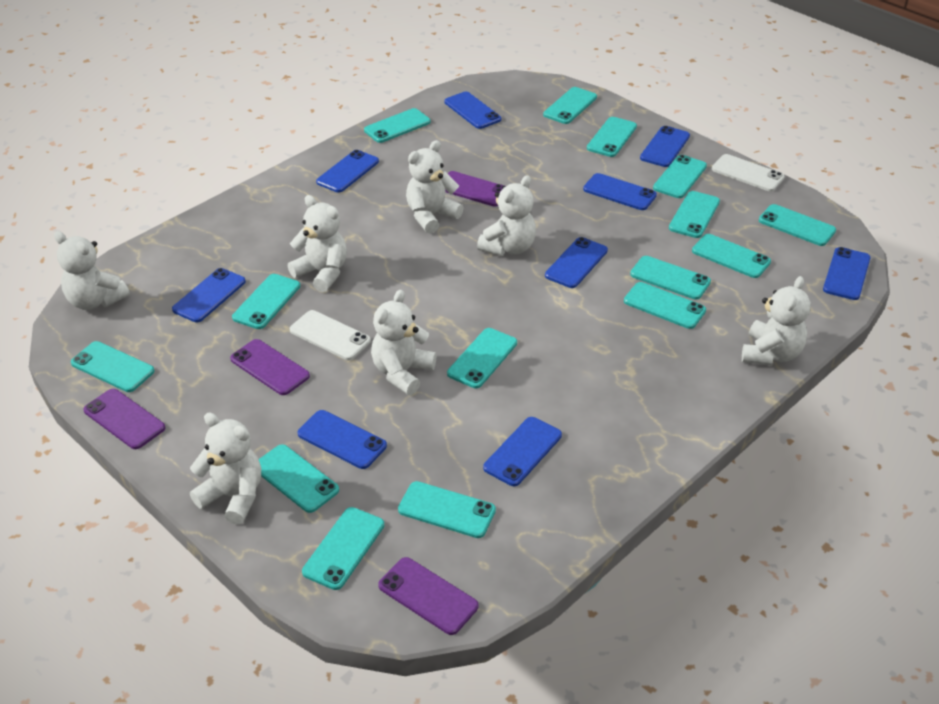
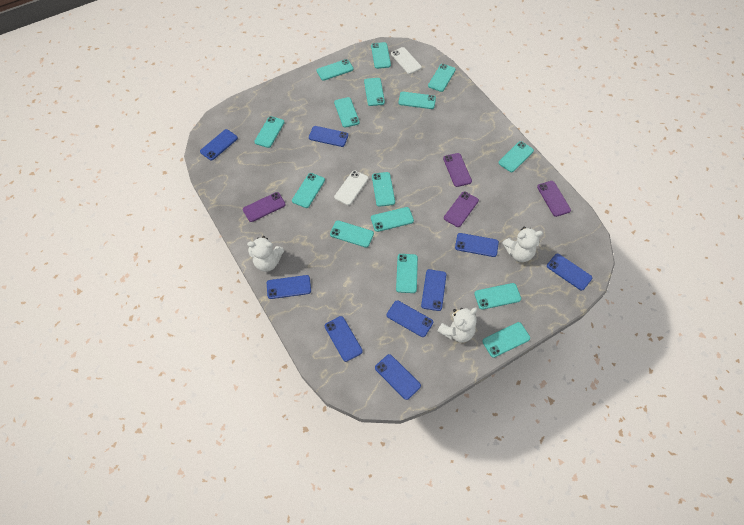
white teddy bear: 7 -> 3

